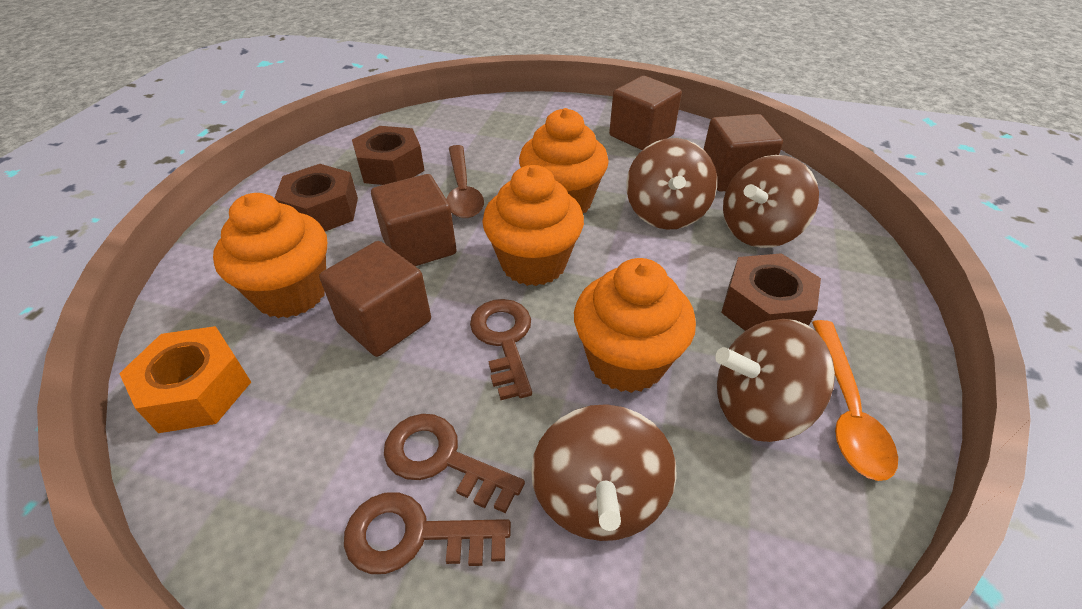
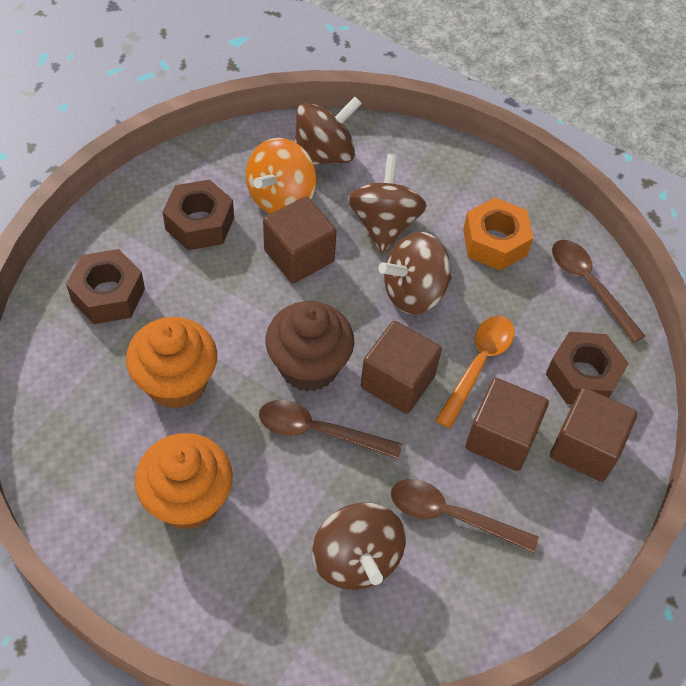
brown cupcake: 0 -> 1
brown key: 3 -> 0
brown spoon: 1 -> 3
orange cupcake: 4 -> 2
orange spinning top: 0 -> 1

